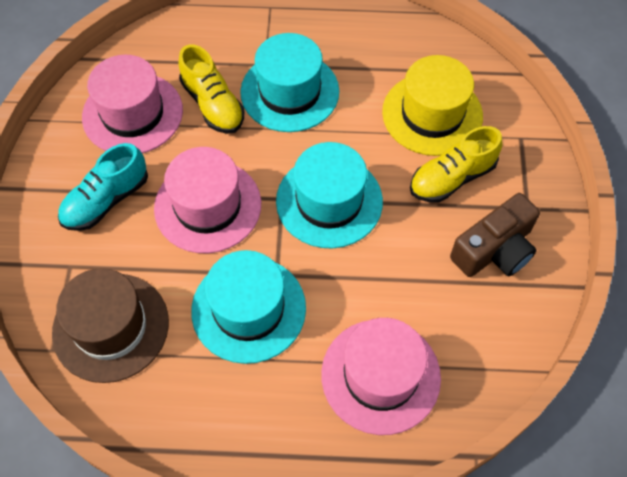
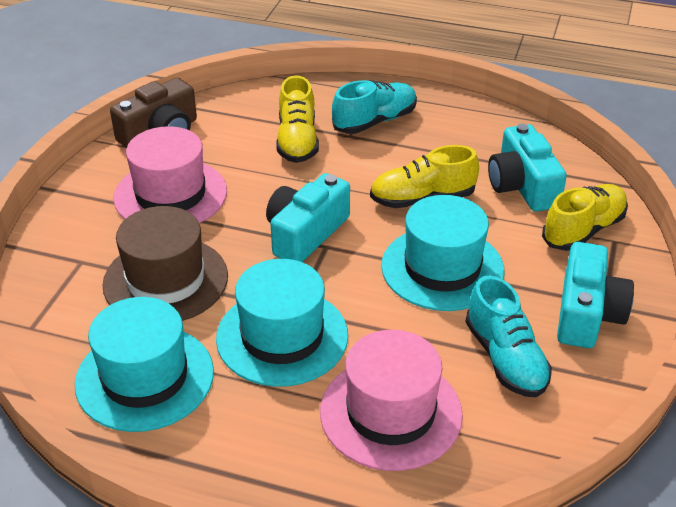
pink hat: 3 -> 2
turquoise camera: 0 -> 3
turquoise shoe: 1 -> 2
yellow hat: 1 -> 0
yellow shoe: 2 -> 3

